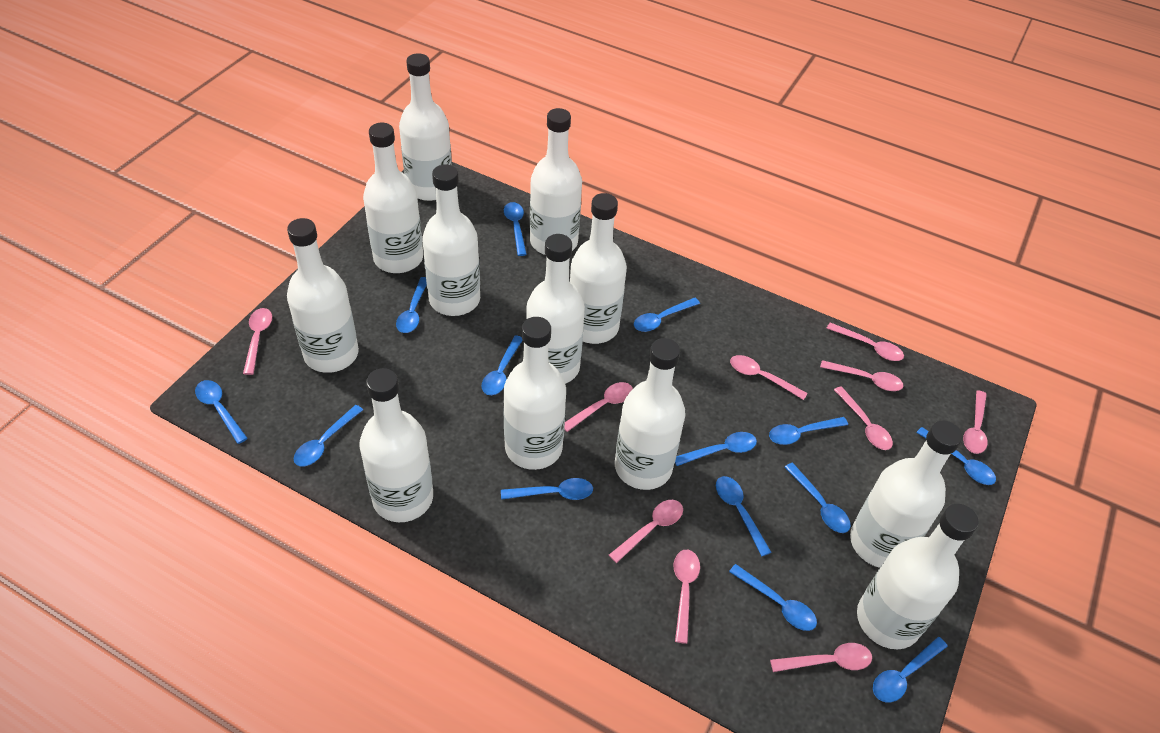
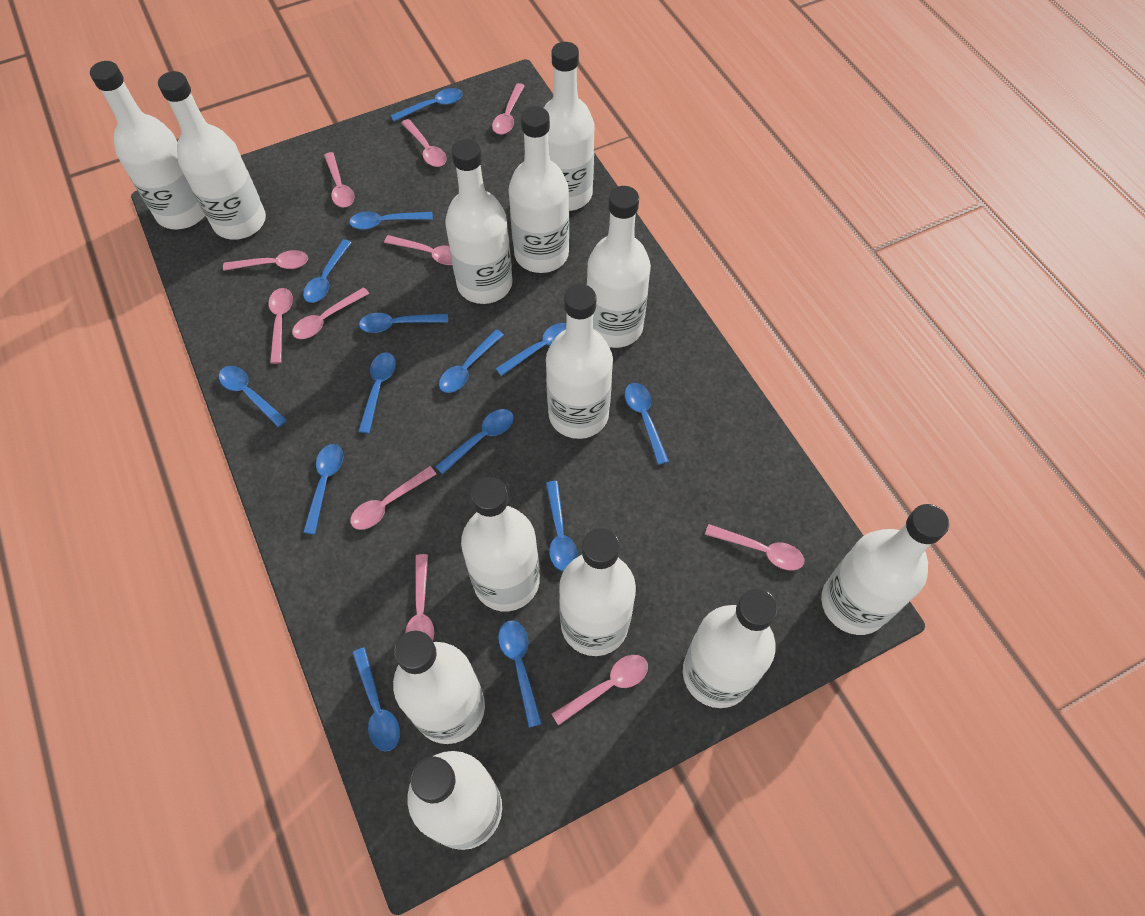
pink spoon: 10 -> 11
white bottle: 12 -> 13

